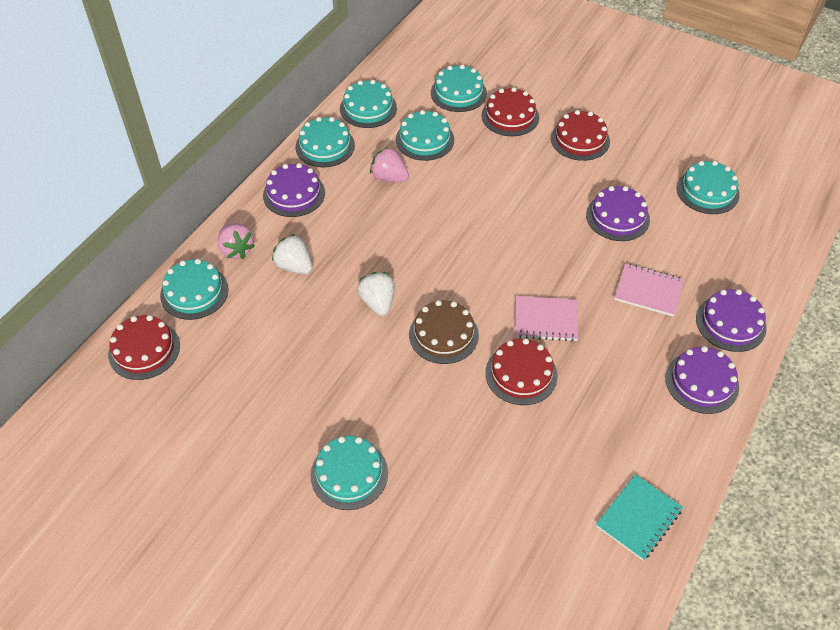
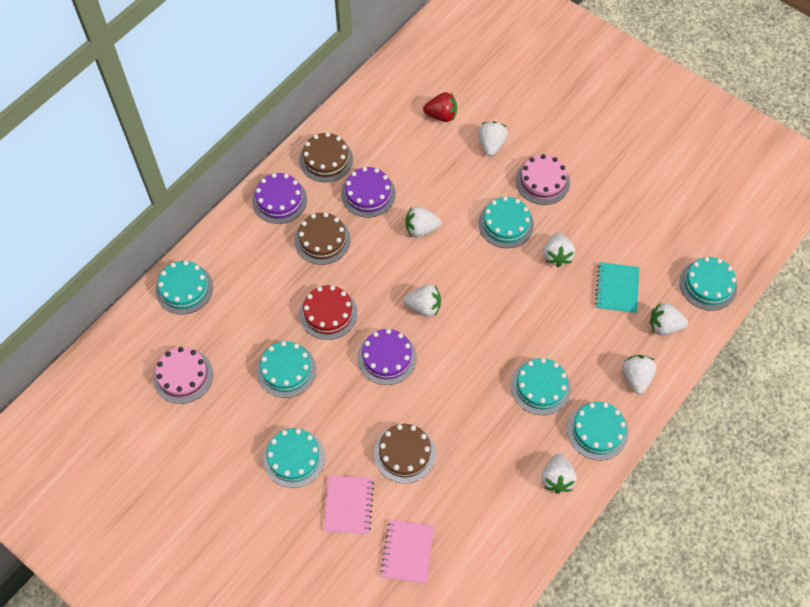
brown cake: 1 -> 3
pink cake: 0 -> 2
pink strawberry: 2 -> 0
purple cake: 4 -> 3
red cake: 4 -> 1
red strawberry: 0 -> 1
white strawberry: 2 -> 7

